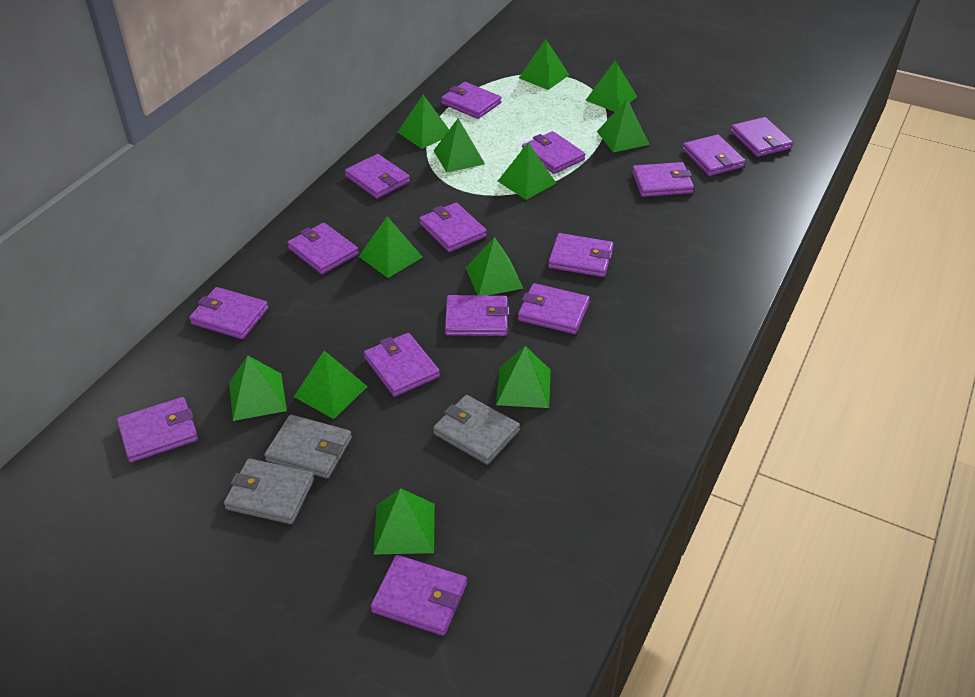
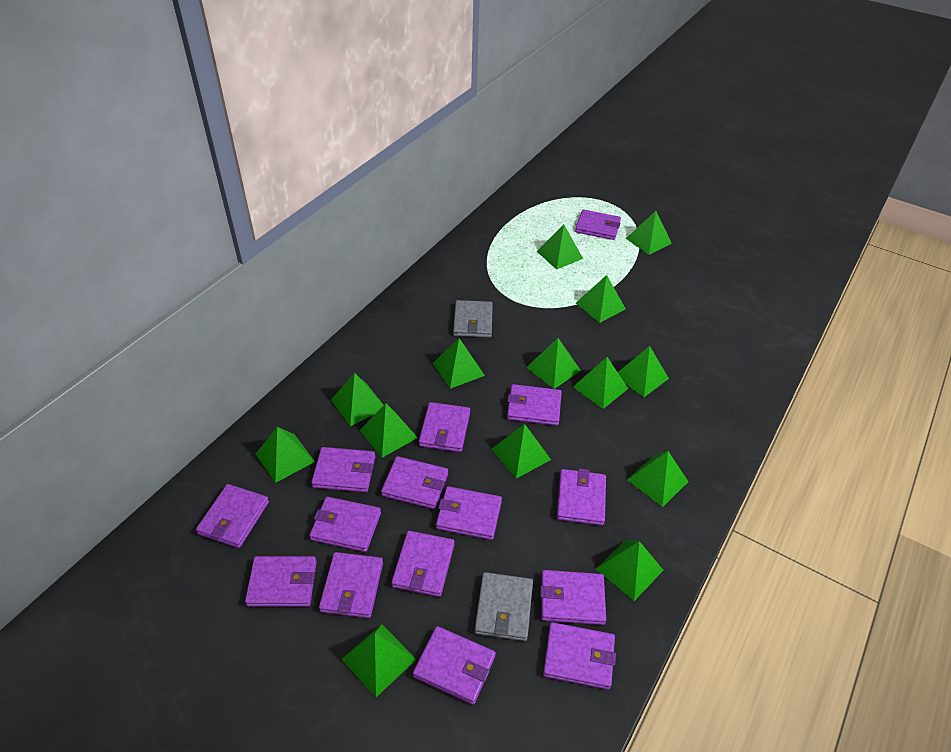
green pyramid: 12 -> 14
grey wallet: 3 -> 2

